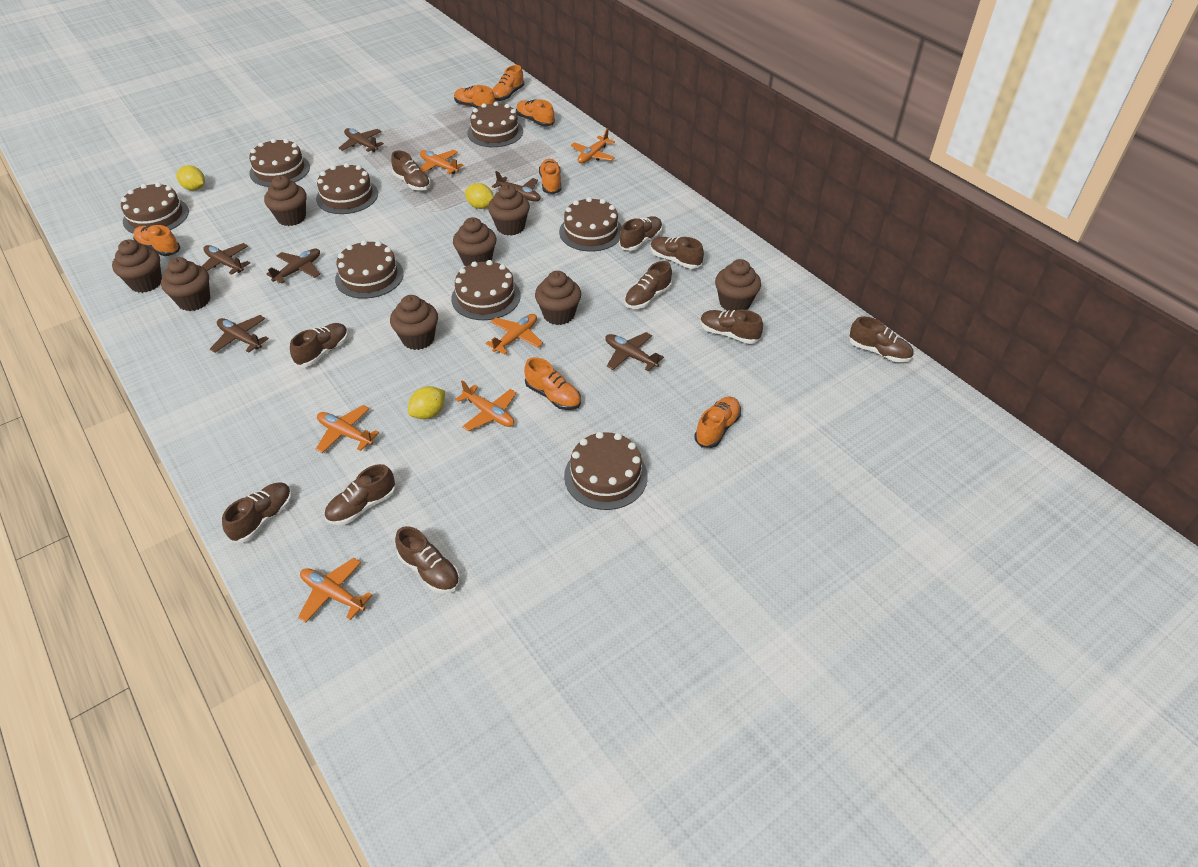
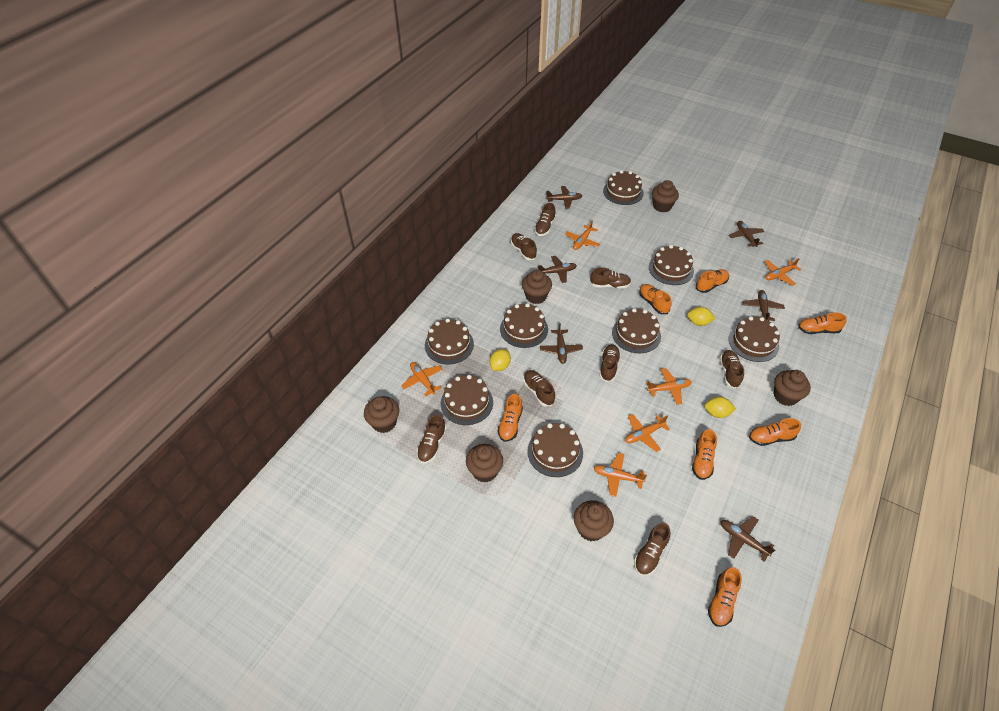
brown cupcake: 8 -> 6
brown shoe: 10 -> 8

